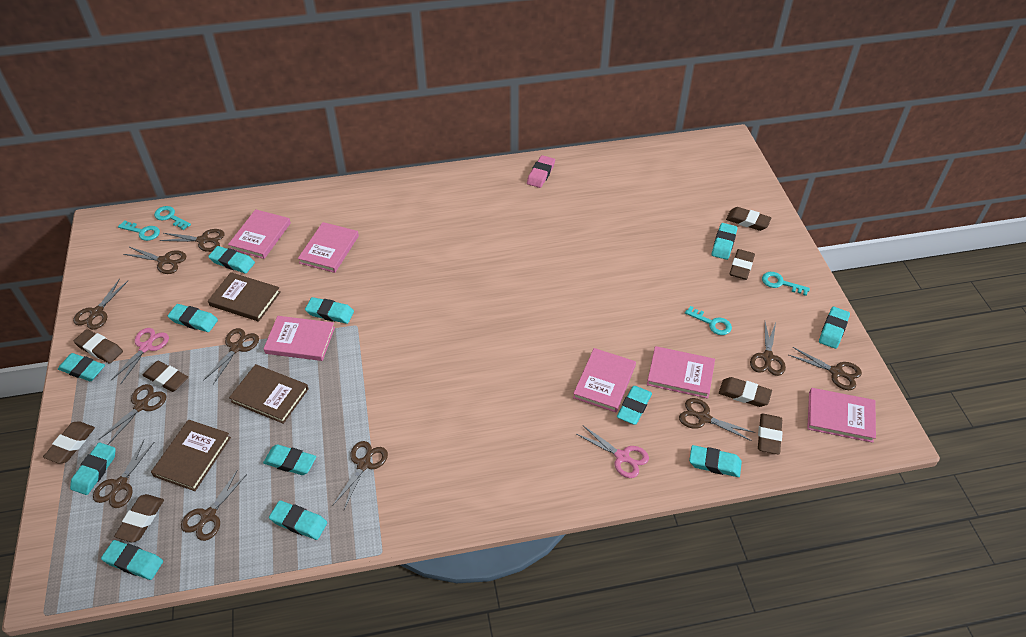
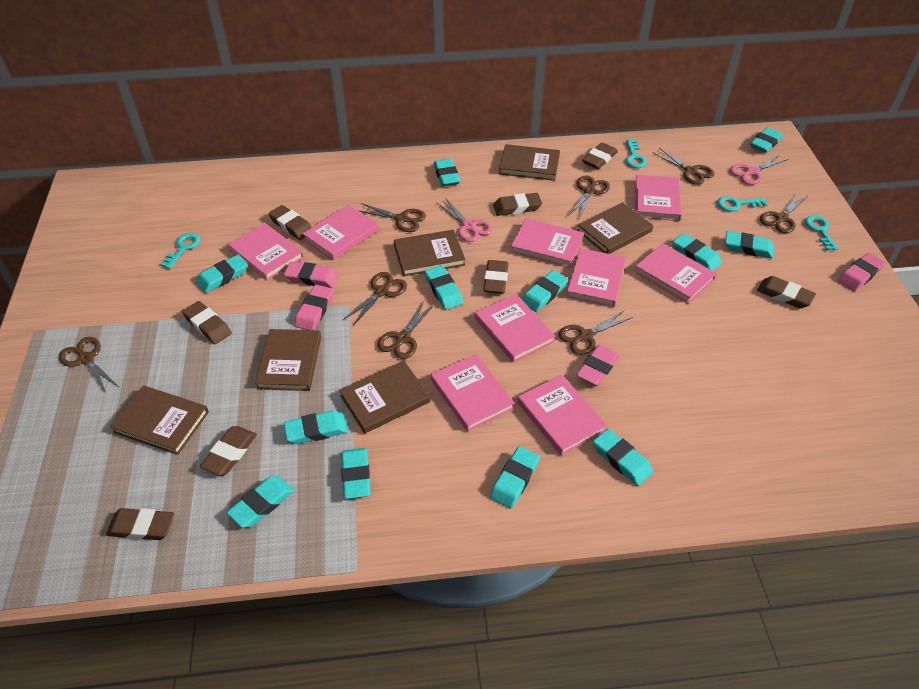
brown book: 3 -> 6
brown scissors: 11 -> 8
pink book: 6 -> 9
pink eraser: 1 -> 4

